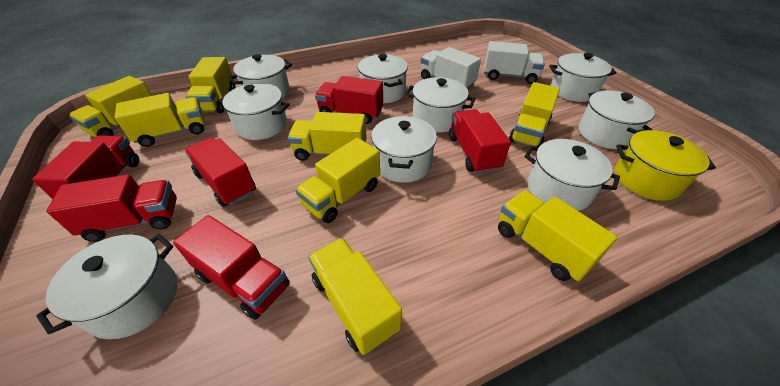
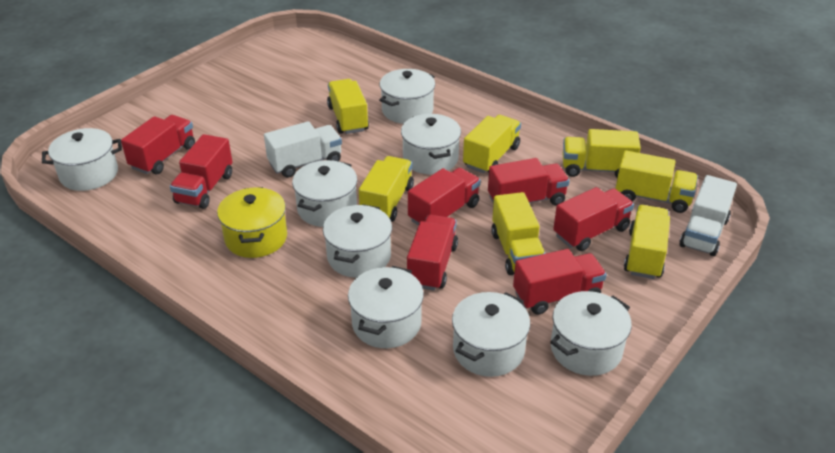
red truck: 6 -> 7
white pot: 9 -> 8
yellow truck: 8 -> 7

